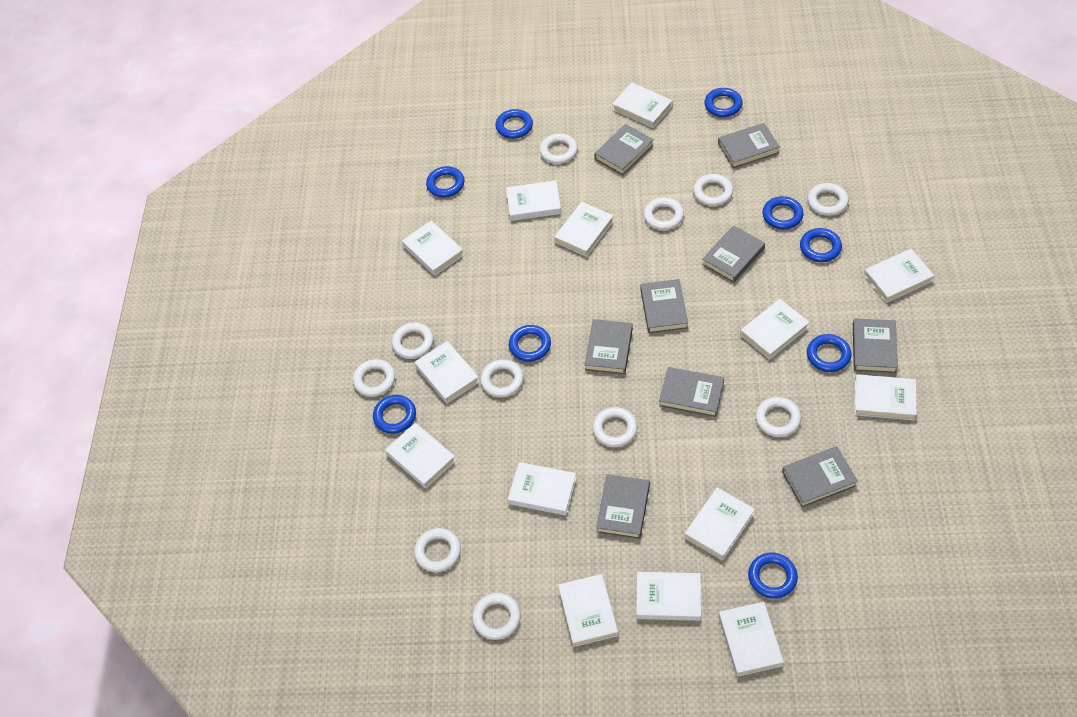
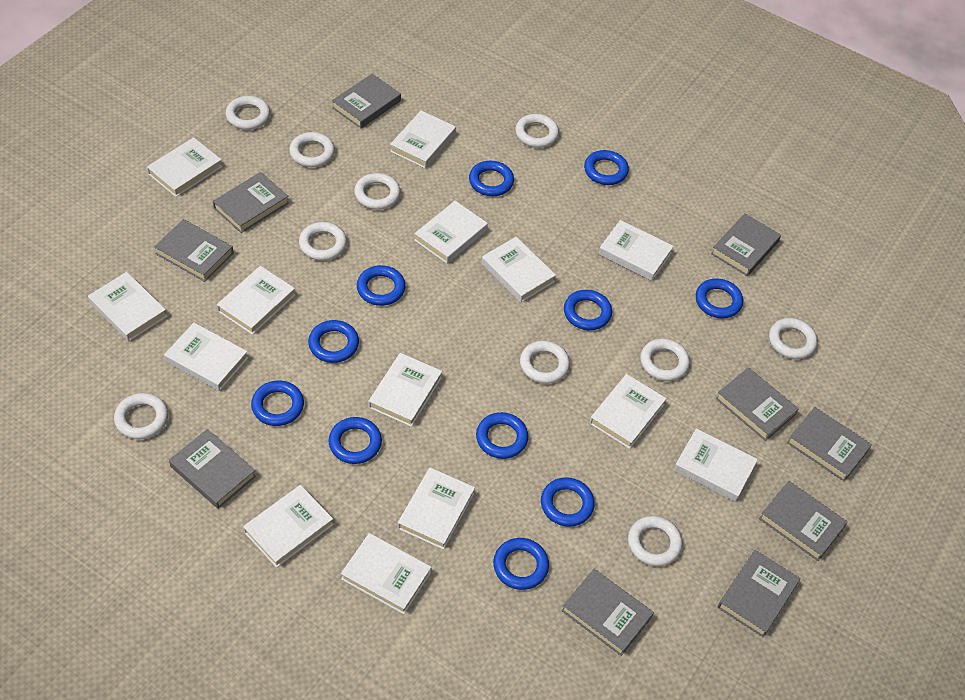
blue ring: 9 -> 11
grey book: 9 -> 10
white ring: 11 -> 10

